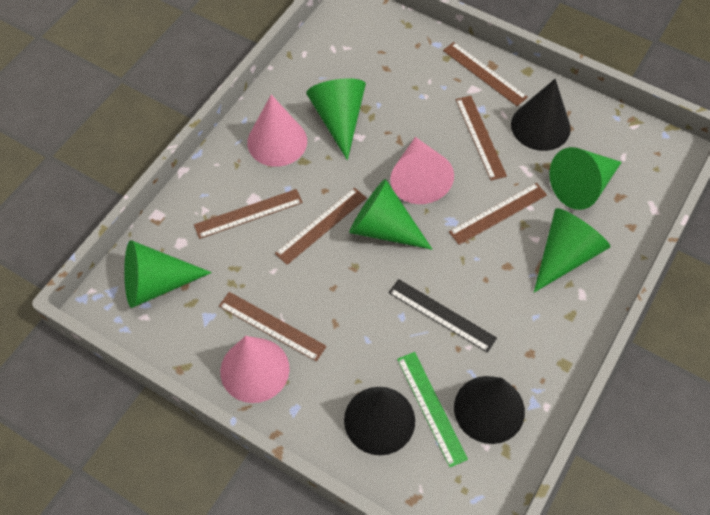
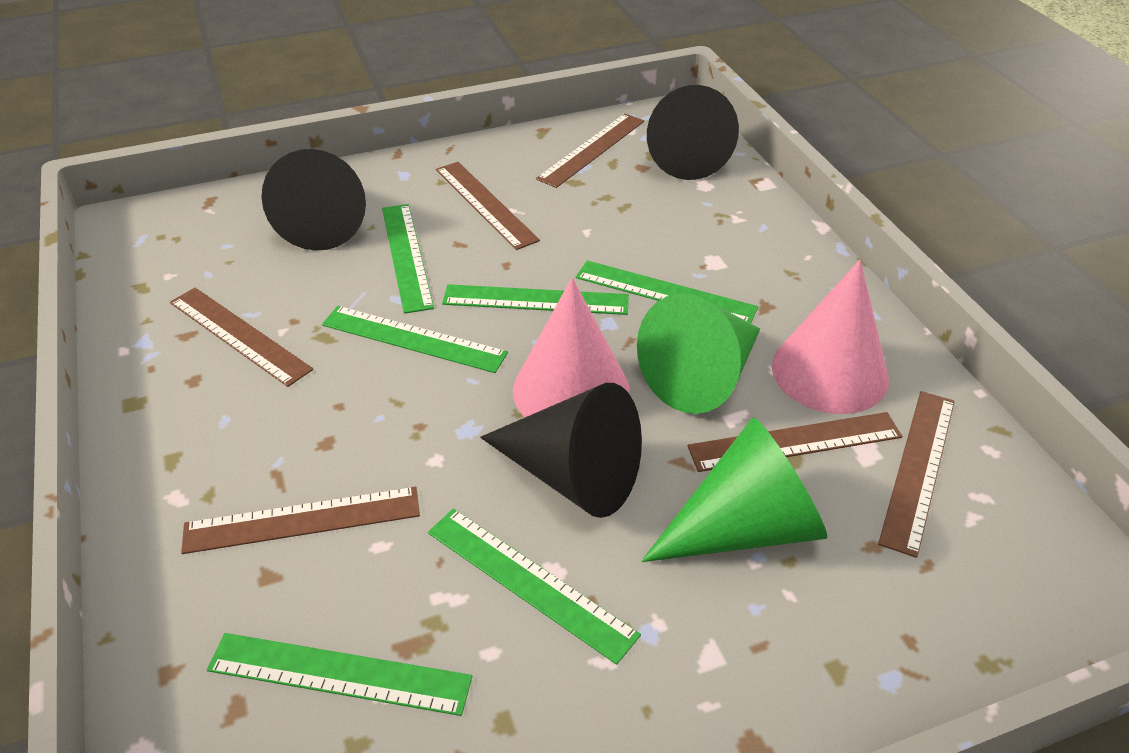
black ruler: 1 -> 0
green cone: 5 -> 2
green ruler: 1 -> 6
pink cone: 3 -> 2

